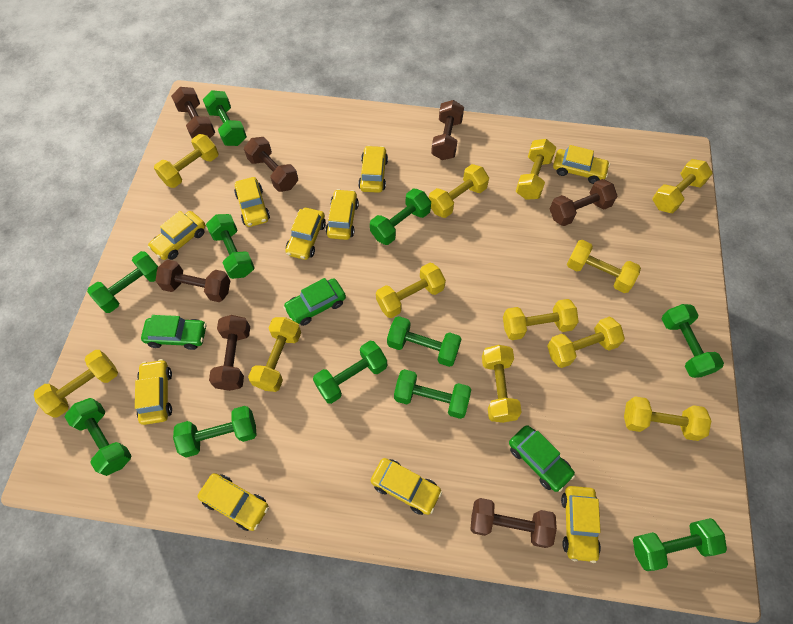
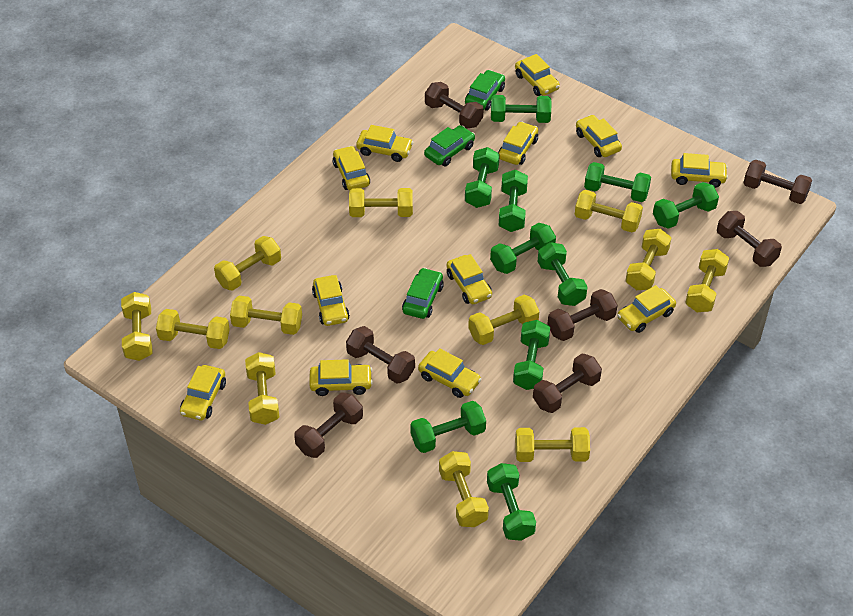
green dumbbell: 11 -> 10
yellow car: 10 -> 12

